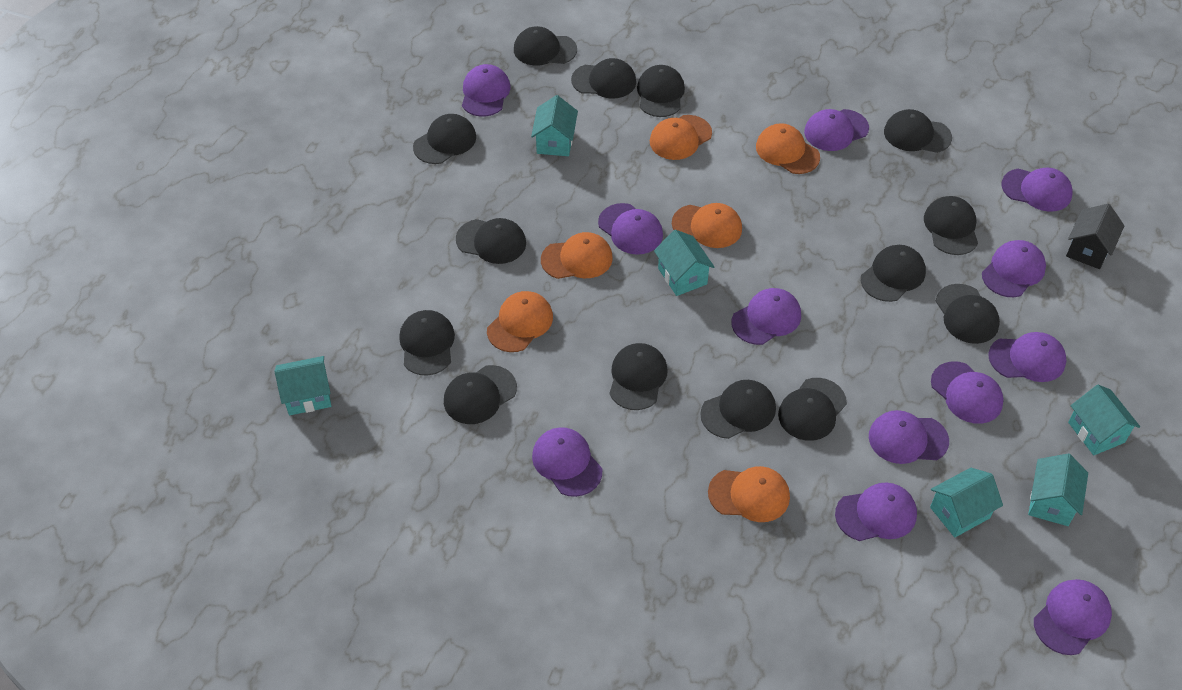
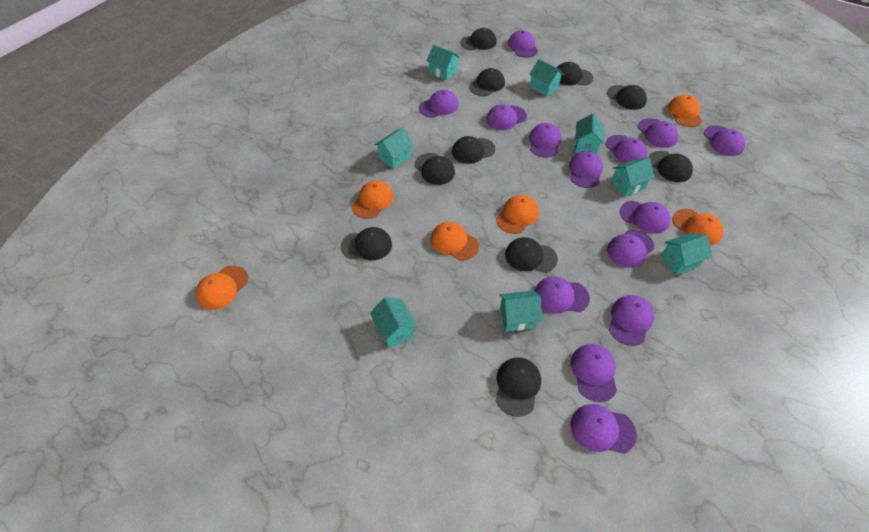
black cap: 14 -> 10
black house: 1 -> 0
purple cap: 12 -> 14
turquoise house: 6 -> 8

